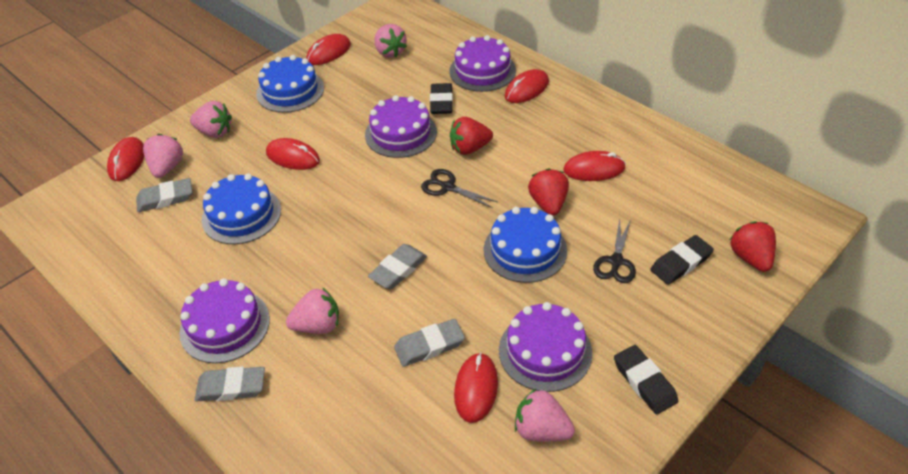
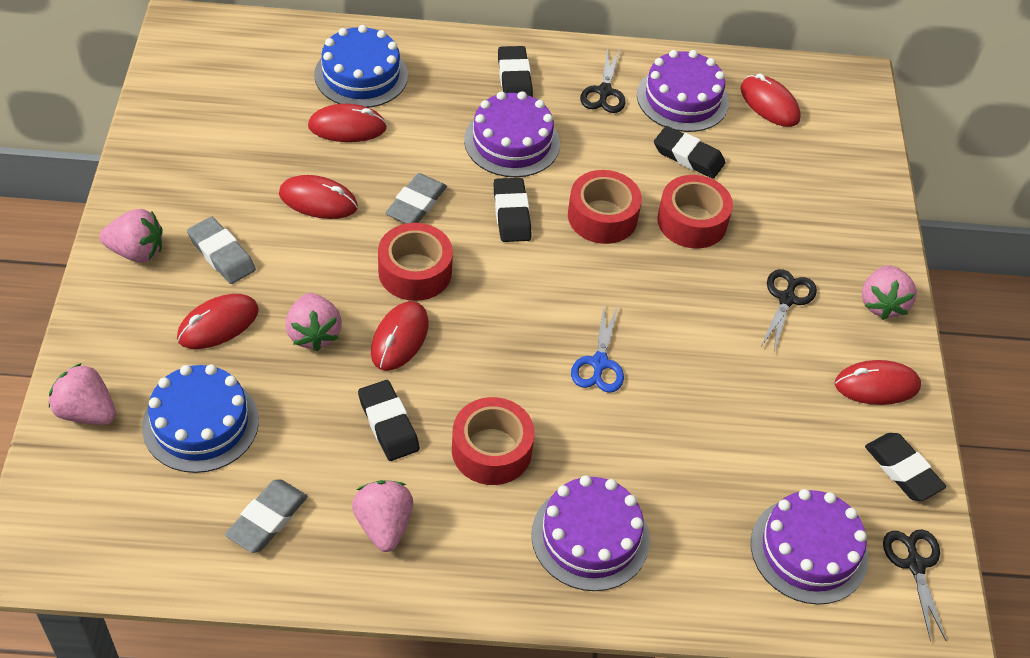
black eraser: 3 -> 5
black scissors: 2 -> 3
blue cake: 3 -> 2
blue scissors: 0 -> 1
grey eraser: 4 -> 3
red strawberry: 3 -> 0
red tape: 0 -> 4

